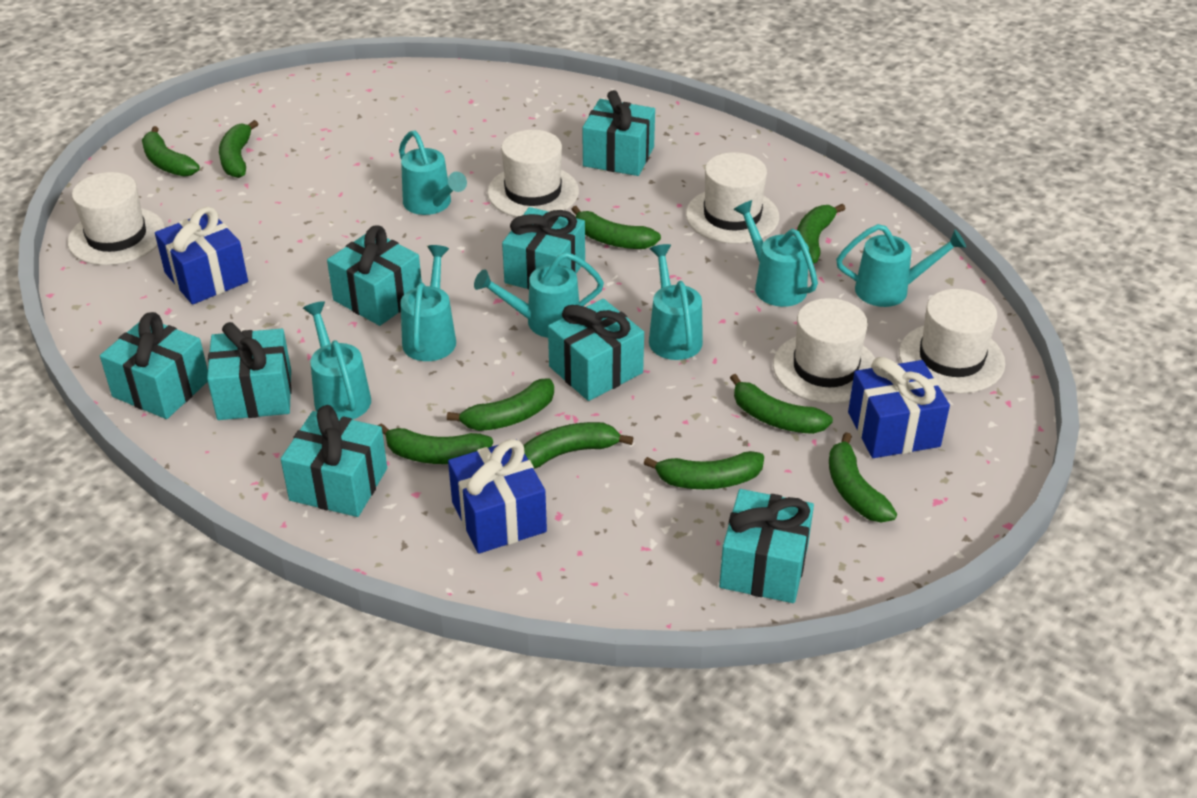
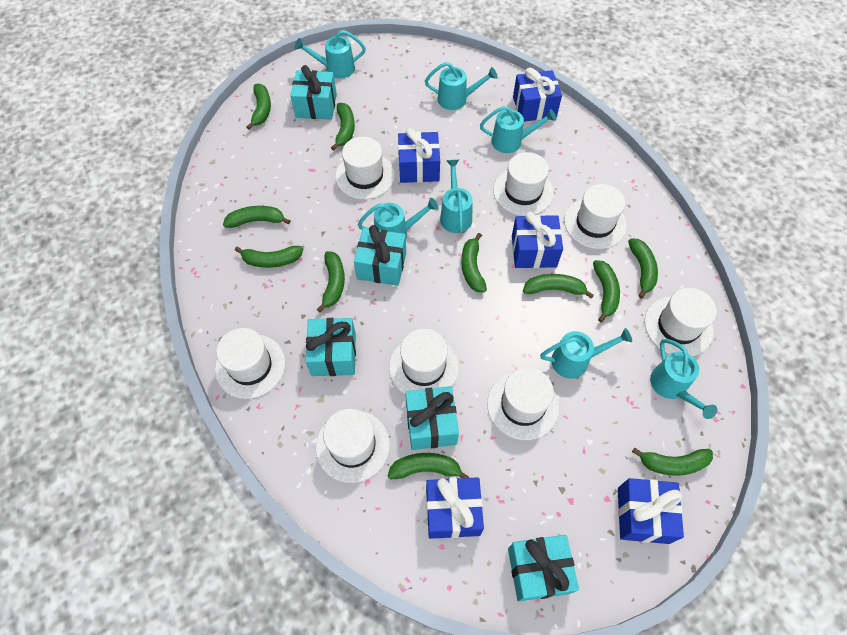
blue gift: 3 -> 5
green banana: 10 -> 11
turquoise gift: 8 -> 5
white hat: 5 -> 8

